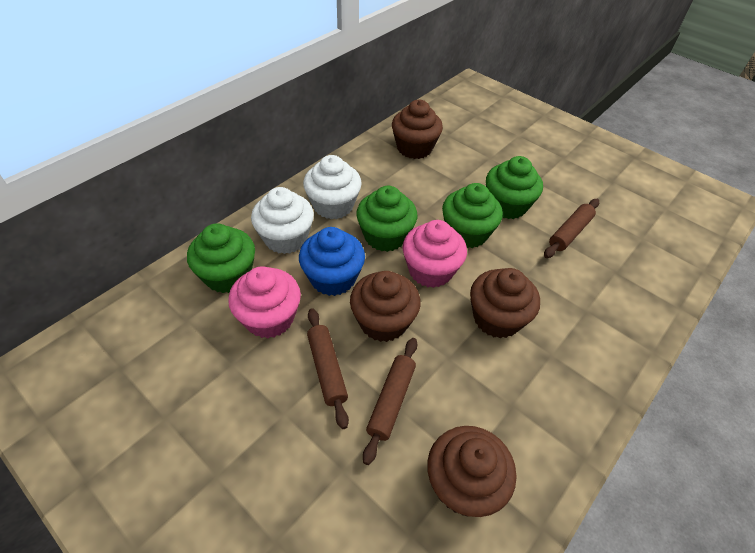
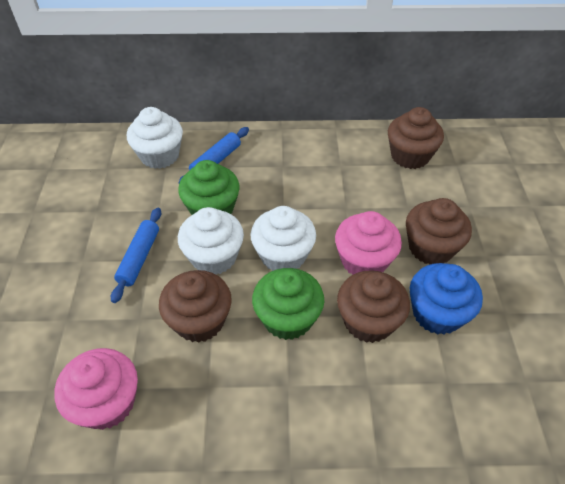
blue rolling pin: 0 -> 2
brown rolling pin: 3 -> 0
green cupcake: 4 -> 2
white cupcake: 2 -> 3

